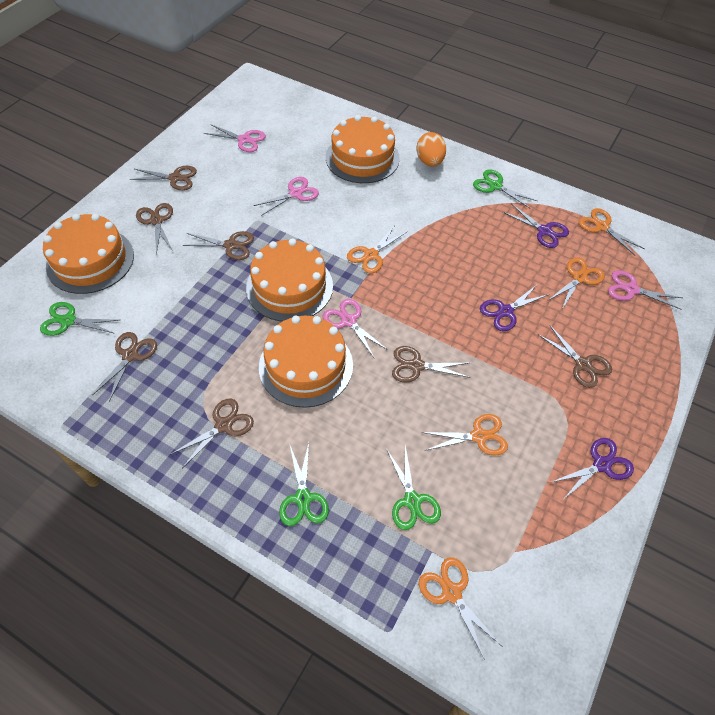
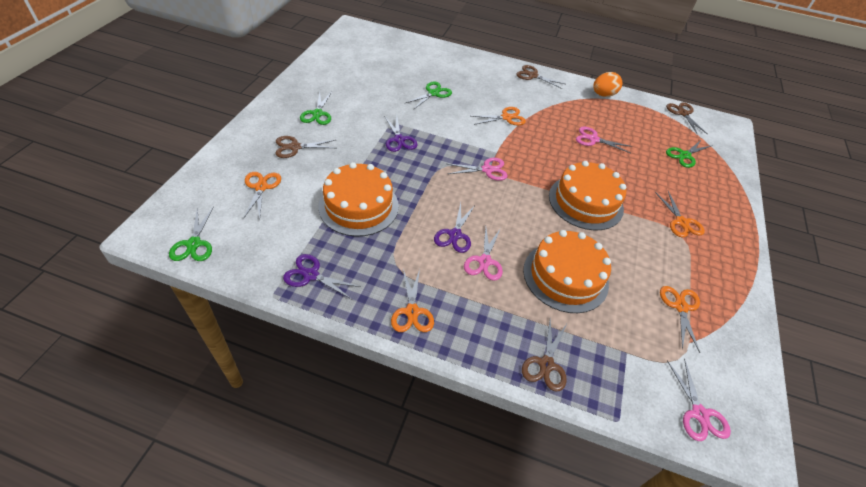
brown scissors: 7 -> 4
orange cake: 4 -> 3

